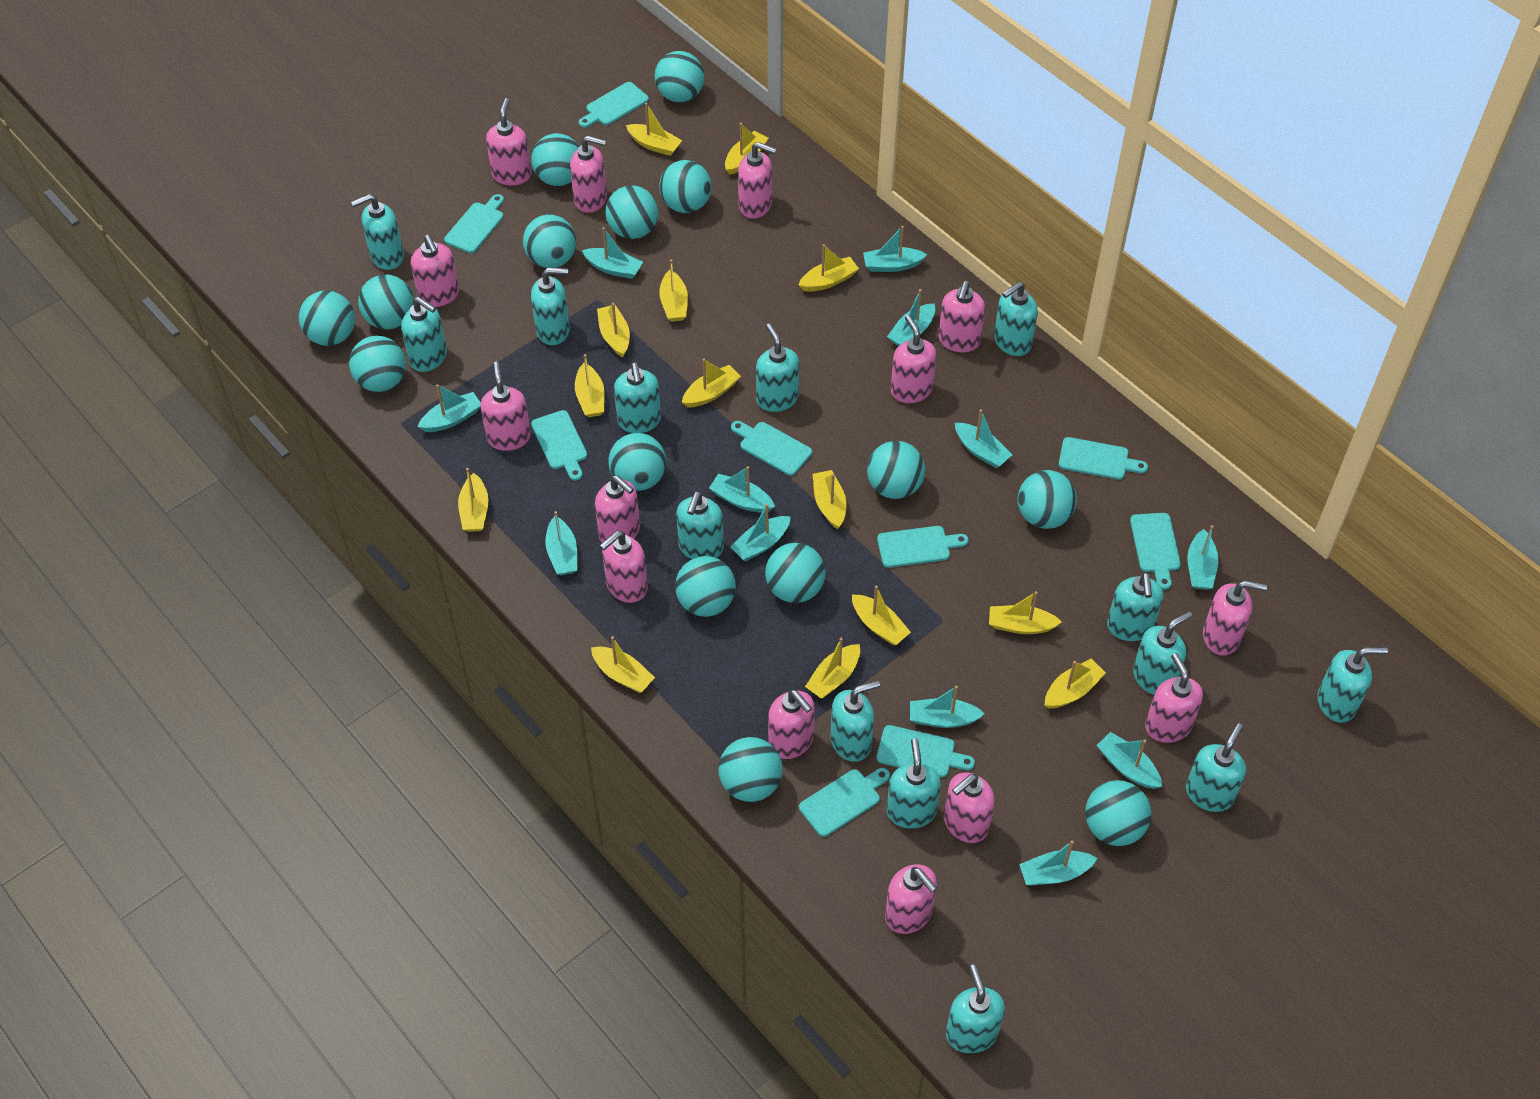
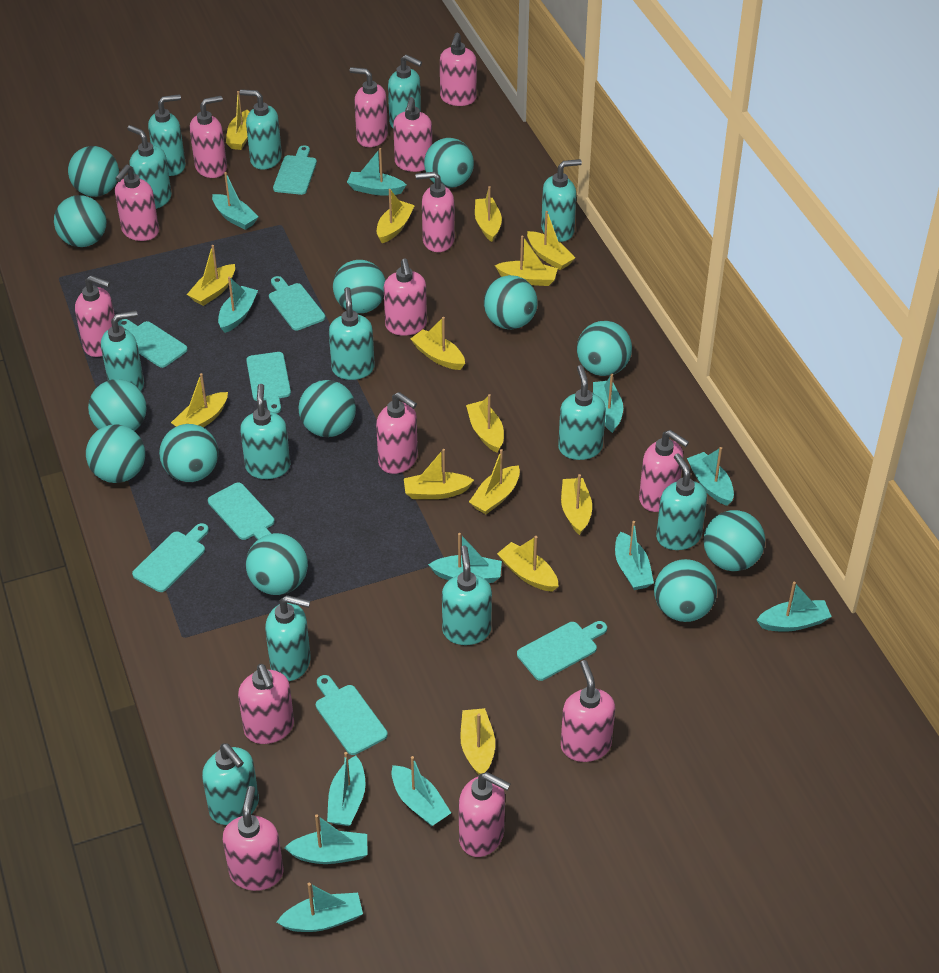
turquoise ball: 15 -> 13
turquoise cutting board: 9 -> 8
turquoise soap dispenser: 14 -> 13

